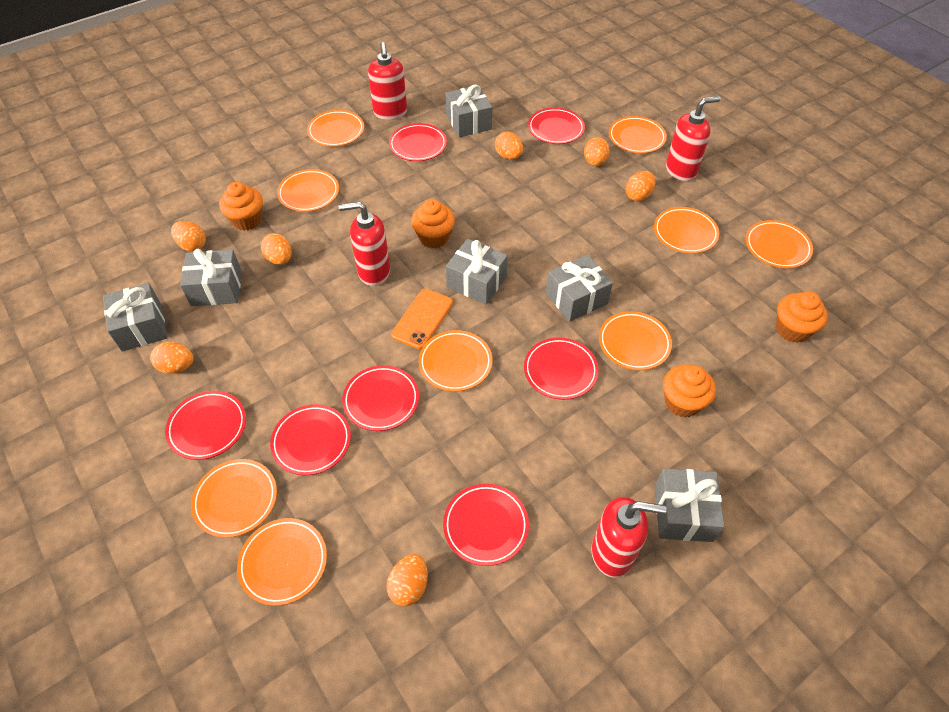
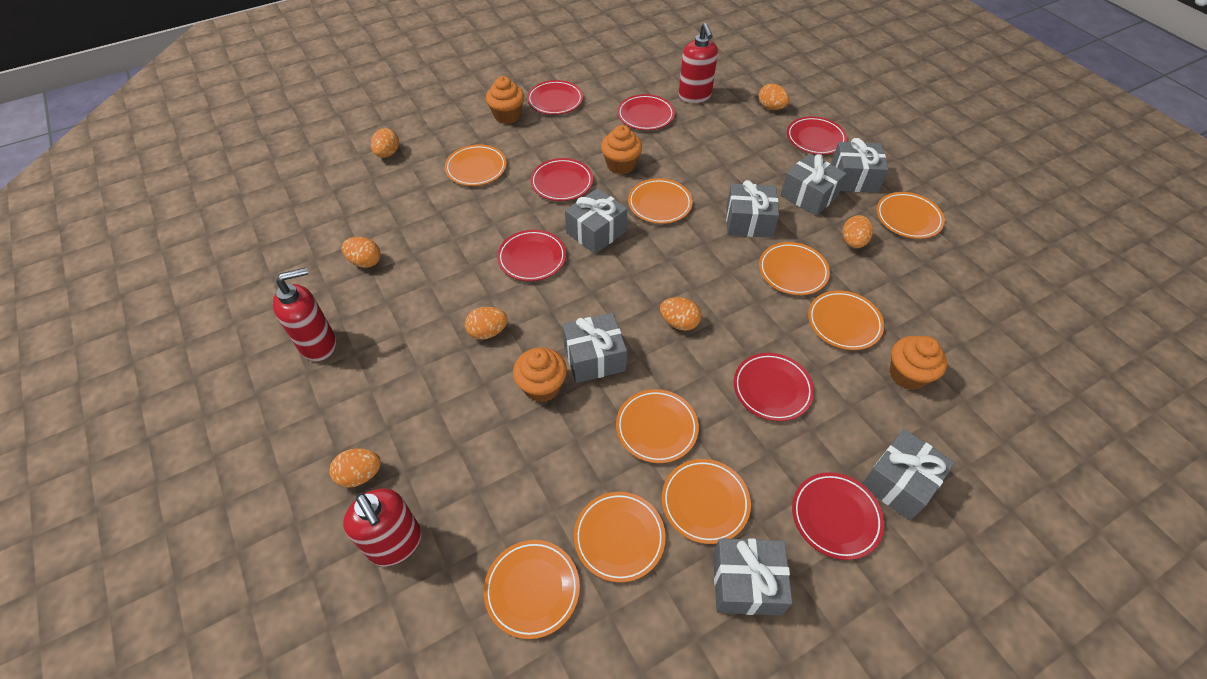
grey gift: 6 -> 7
orange phone: 1 -> 0
red soap dispenser: 4 -> 3

